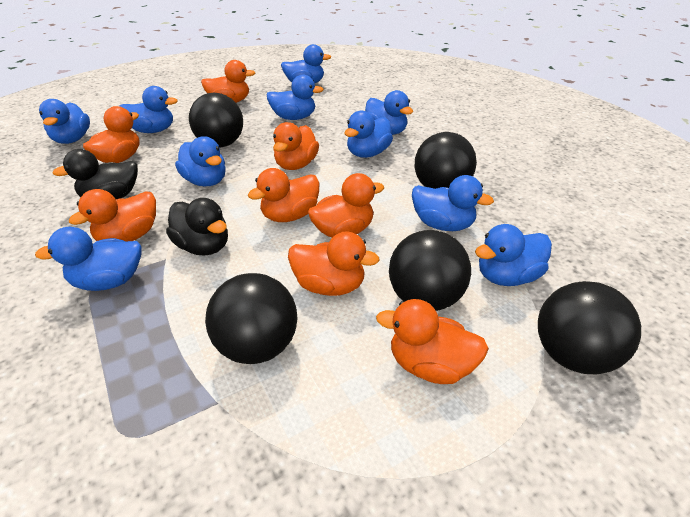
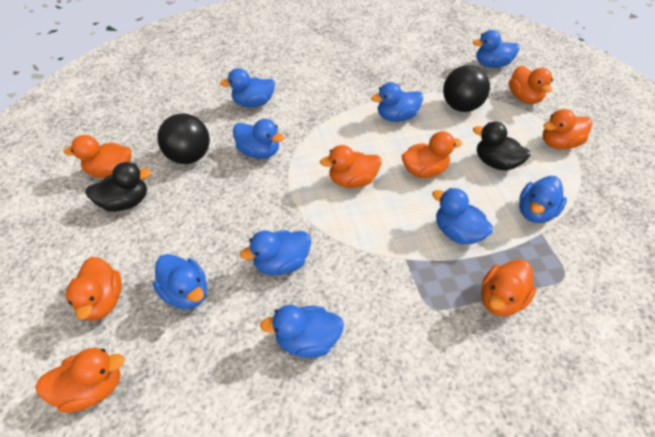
black ball: 5 -> 2
blue duck: 10 -> 9

